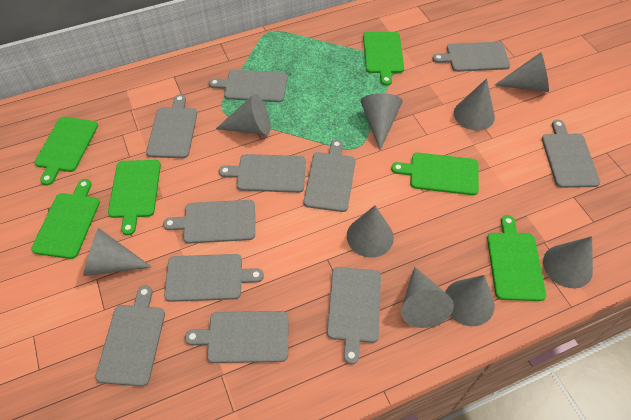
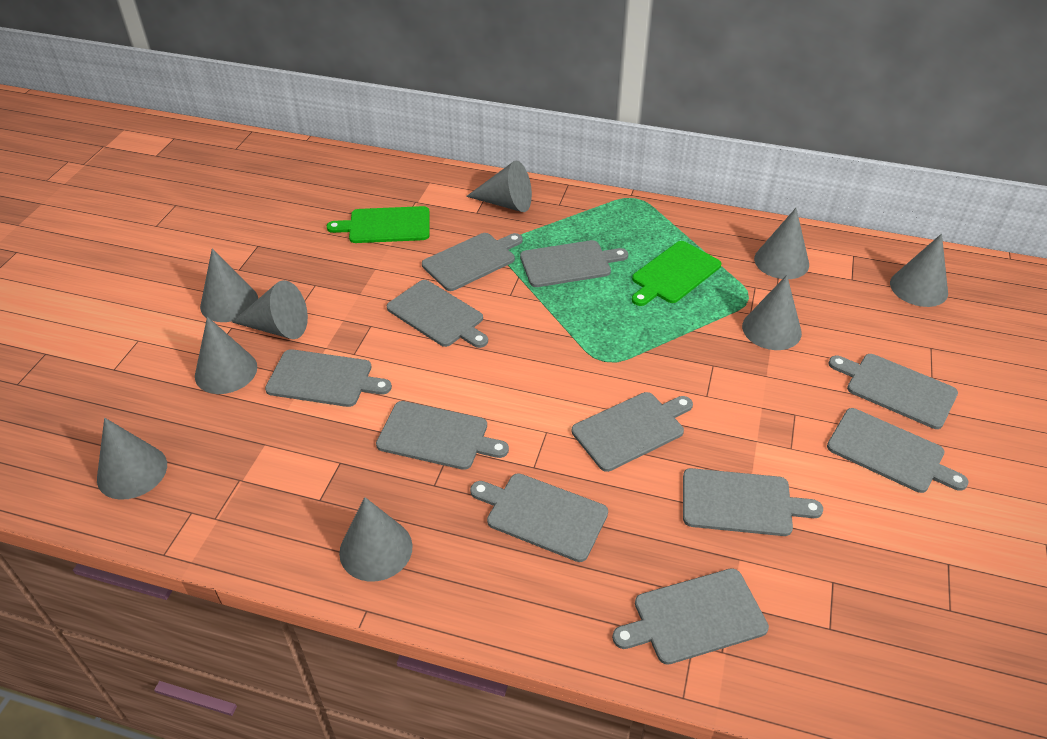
green cutting board: 6 -> 2

